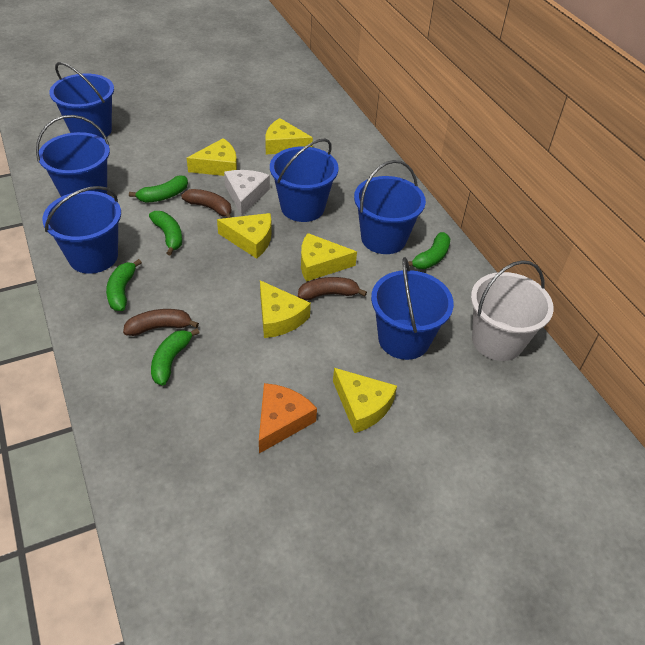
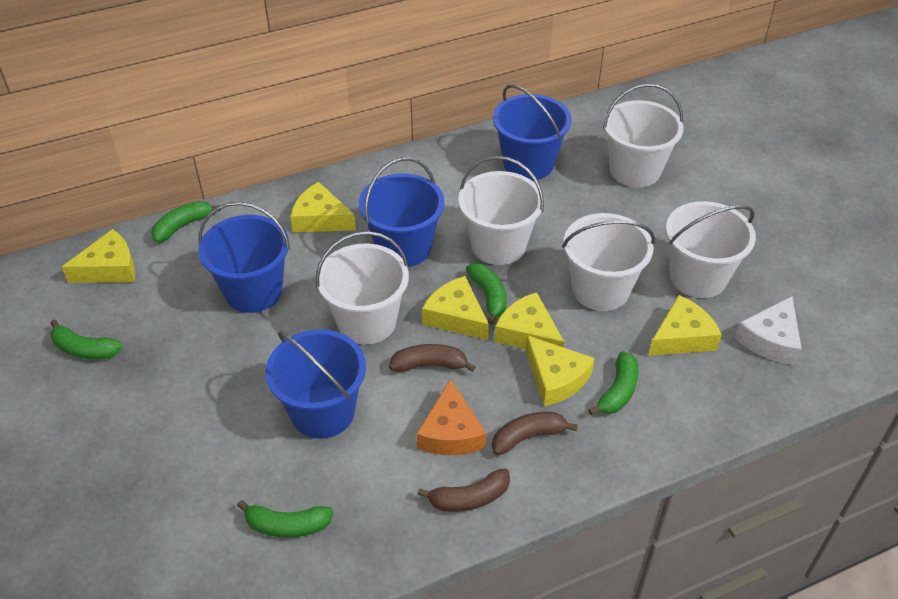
blue bucket: 6 -> 4
white bucket: 1 -> 5

